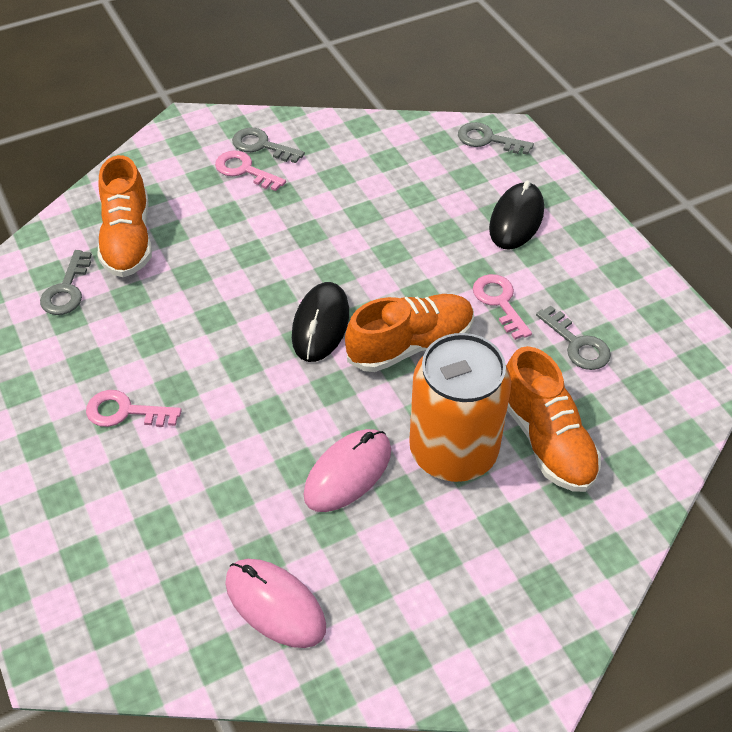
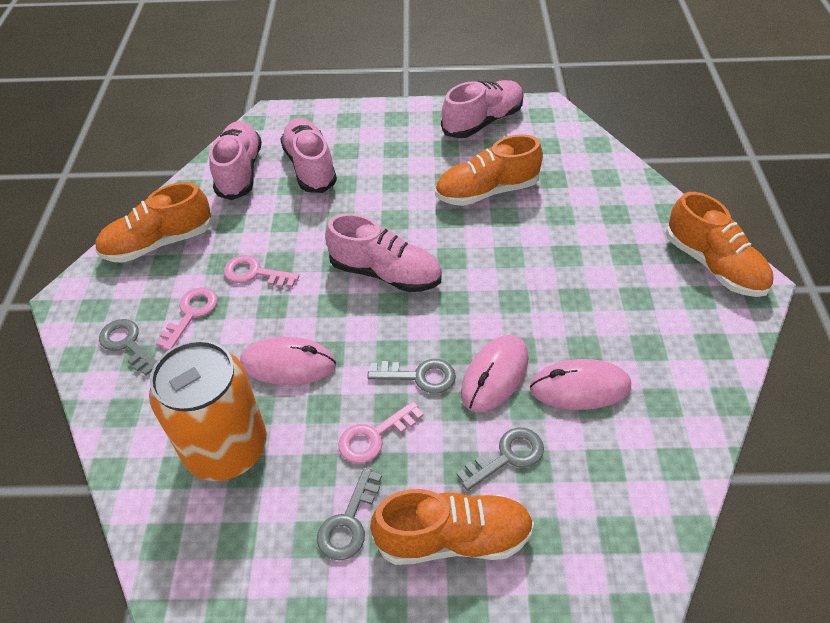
black mouse: 2 -> 0
orange shoe: 3 -> 4
pink mouse: 2 -> 3
pink shoe: 0 -> 4

